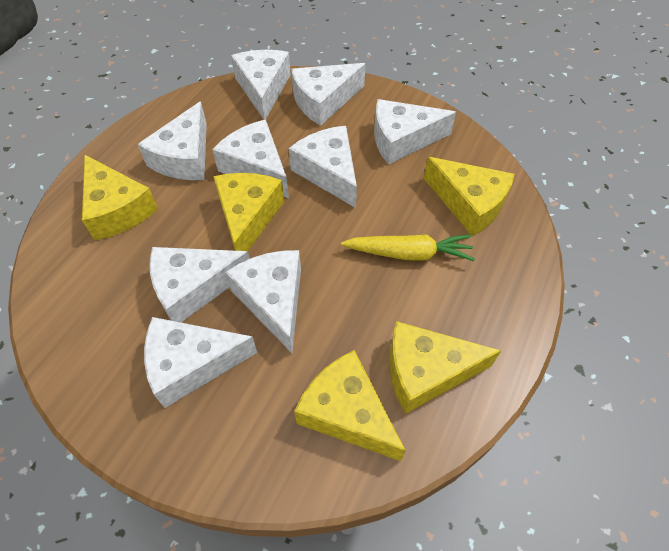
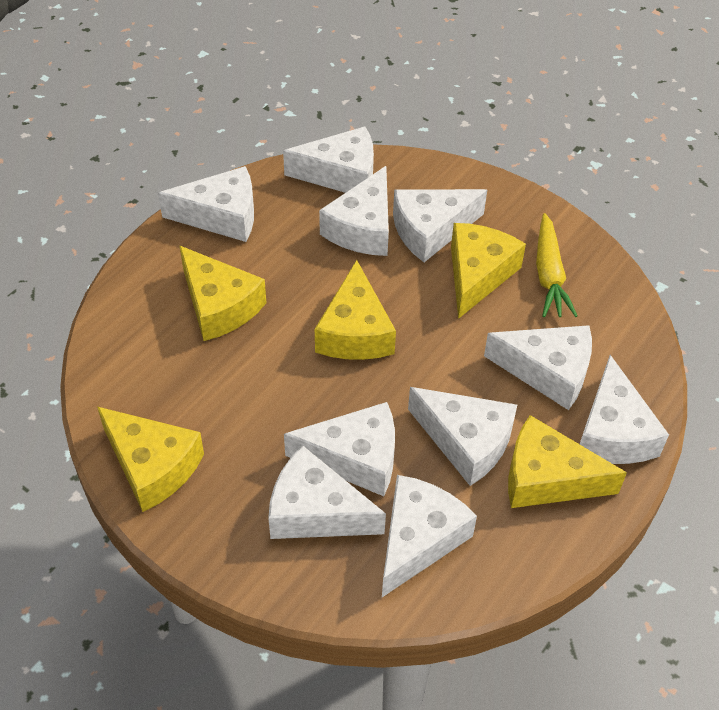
white cheese: 9 -> 10

